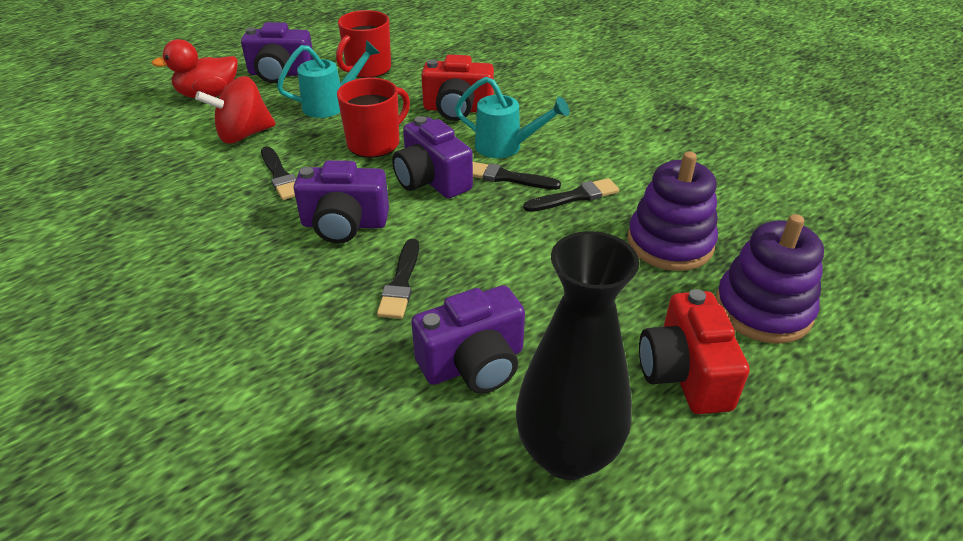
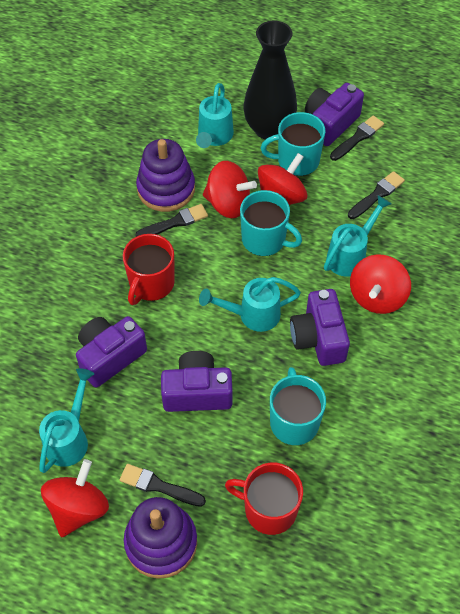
red camera: 2 -> 0
red duck: 1 -> 0
red spinning top: 1 -> 4
turquoise mug: 0 -> 3
turquoise watering can: 2 -> 4

